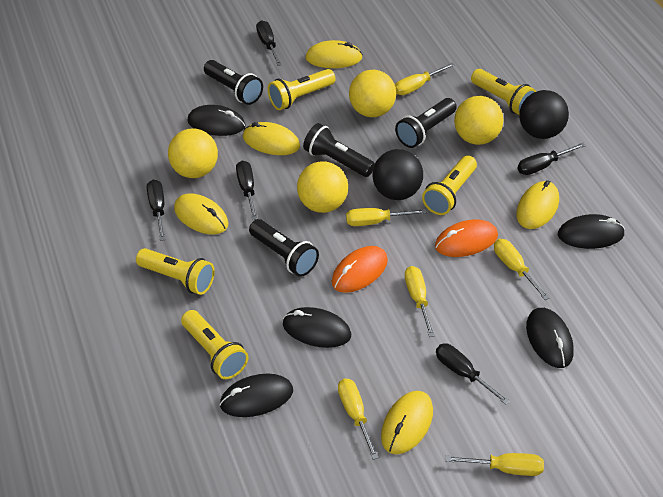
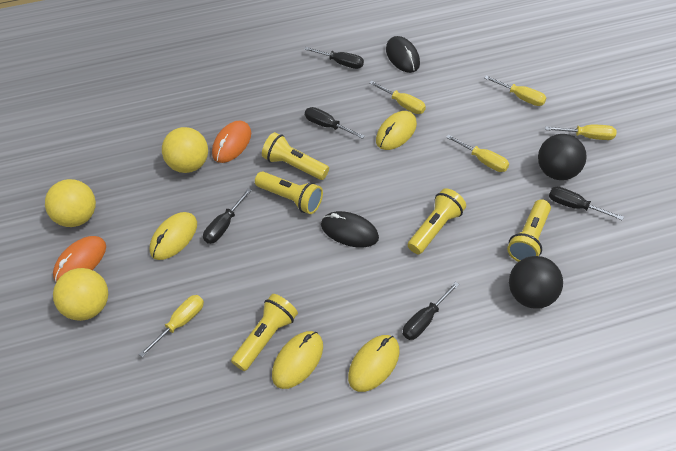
black flashlight: 4 -> 0
black mouse: 5 -> 2
yellow ball: 4 -> 3
yellow mouse: 5 -> 4
yellow screwdriver: 6 -> 5

